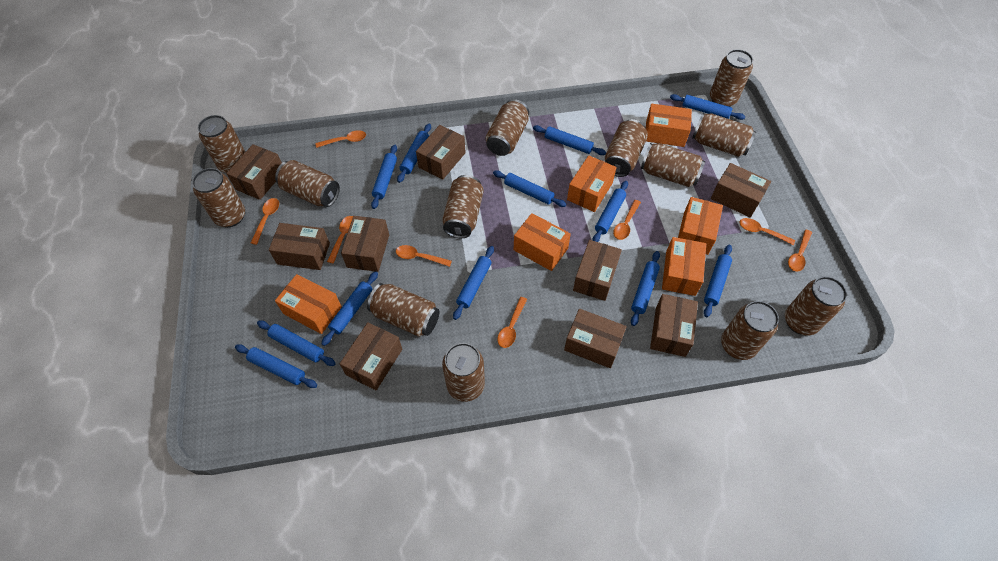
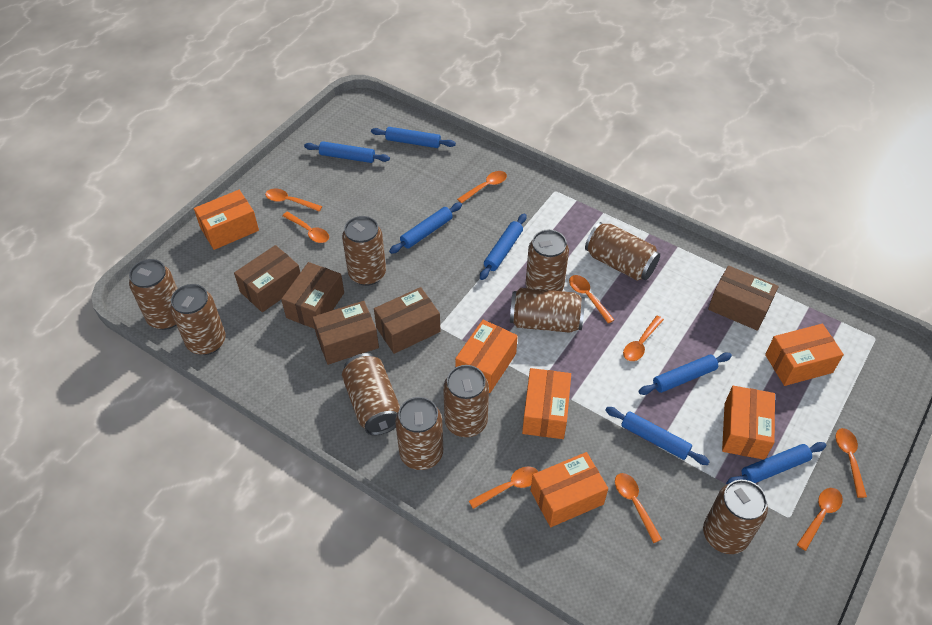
blue rolling pin: 12 -> 7
brown box: 9 -> 5
brown can: 13 -> 10
orange spoon: 8 -> 9

